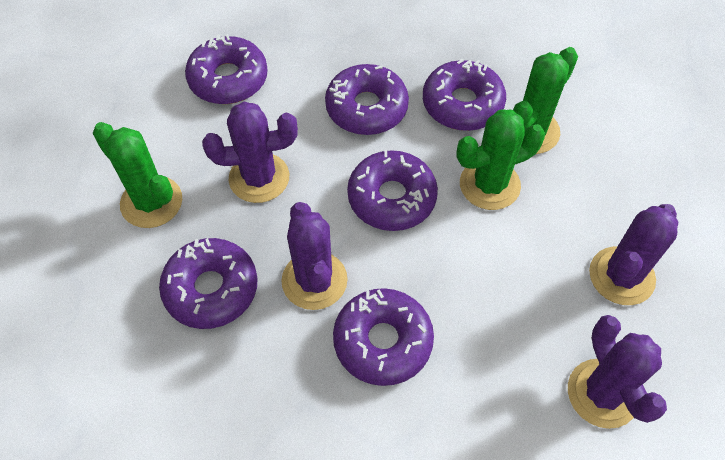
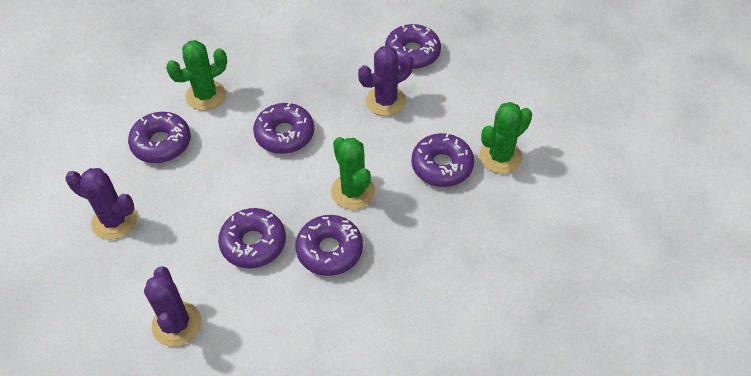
purple cactus: 4 -> 3

